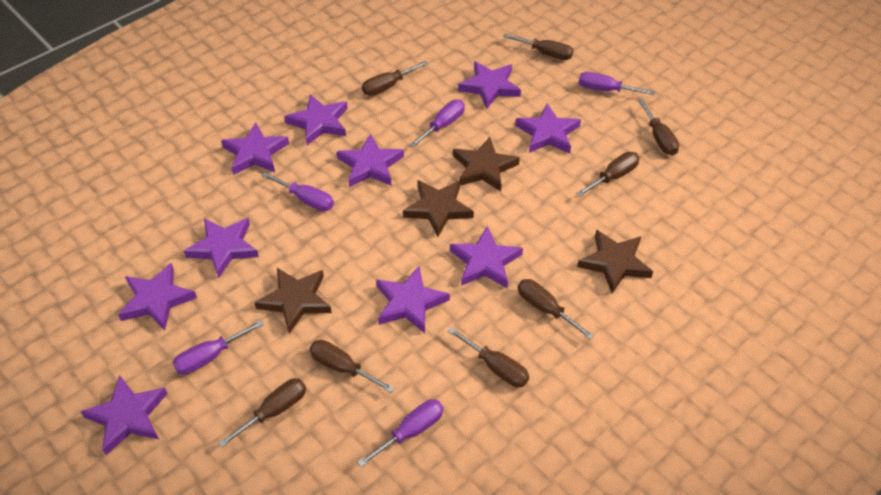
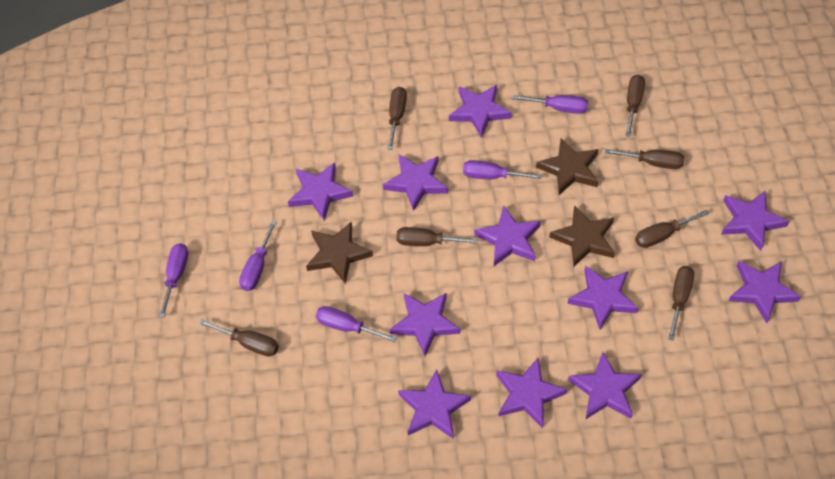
brown screwdriver: 8 -> 7
brown star: 4 -> 3
purple star: 10 -> 11

